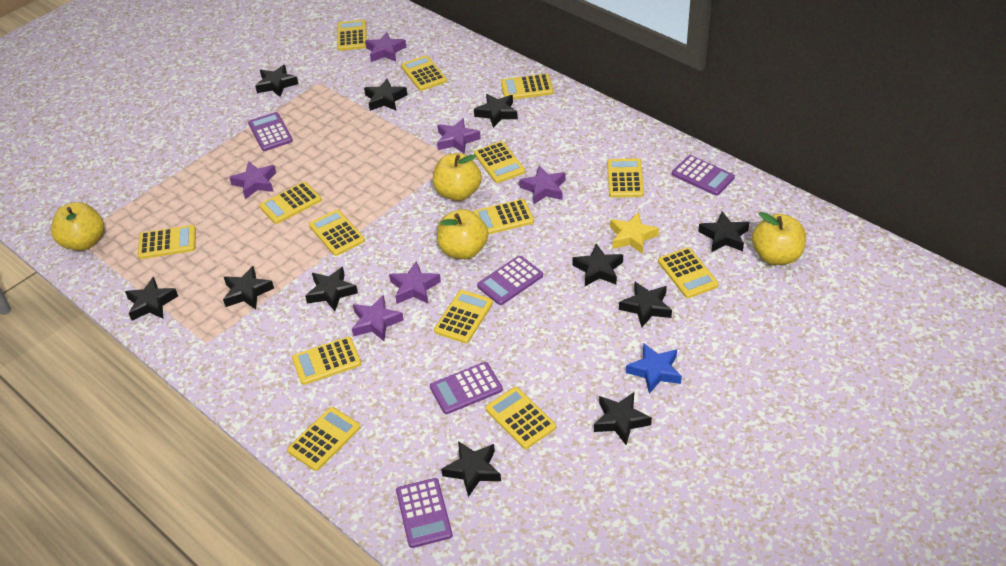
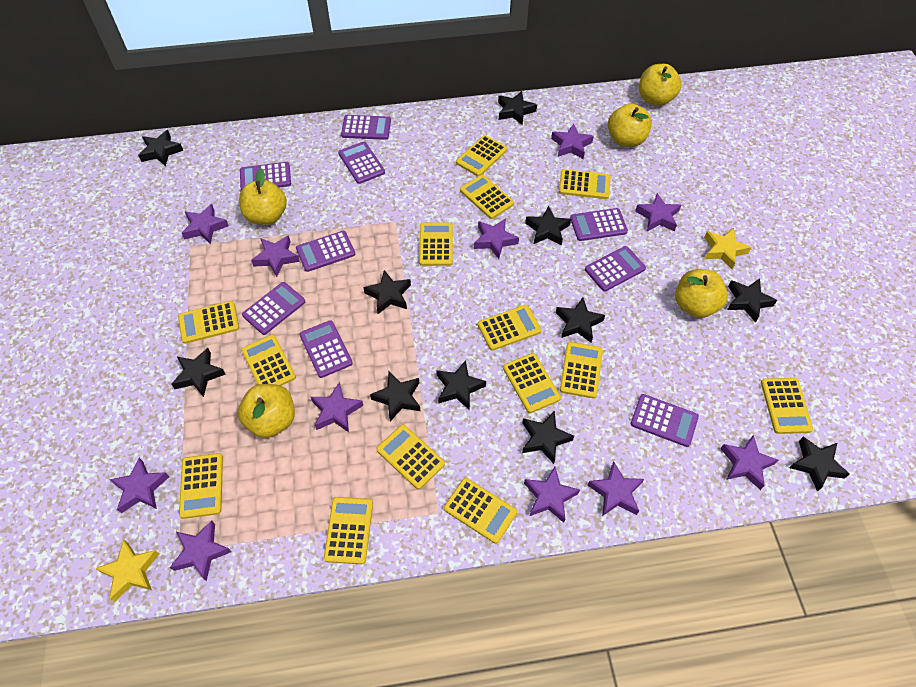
blue star: 1 -> 0
purple calculator: 5 -> 9
purple star: 6 -> 11
yellow apple: 4 -> 5
yellow star: 1 -> 2

